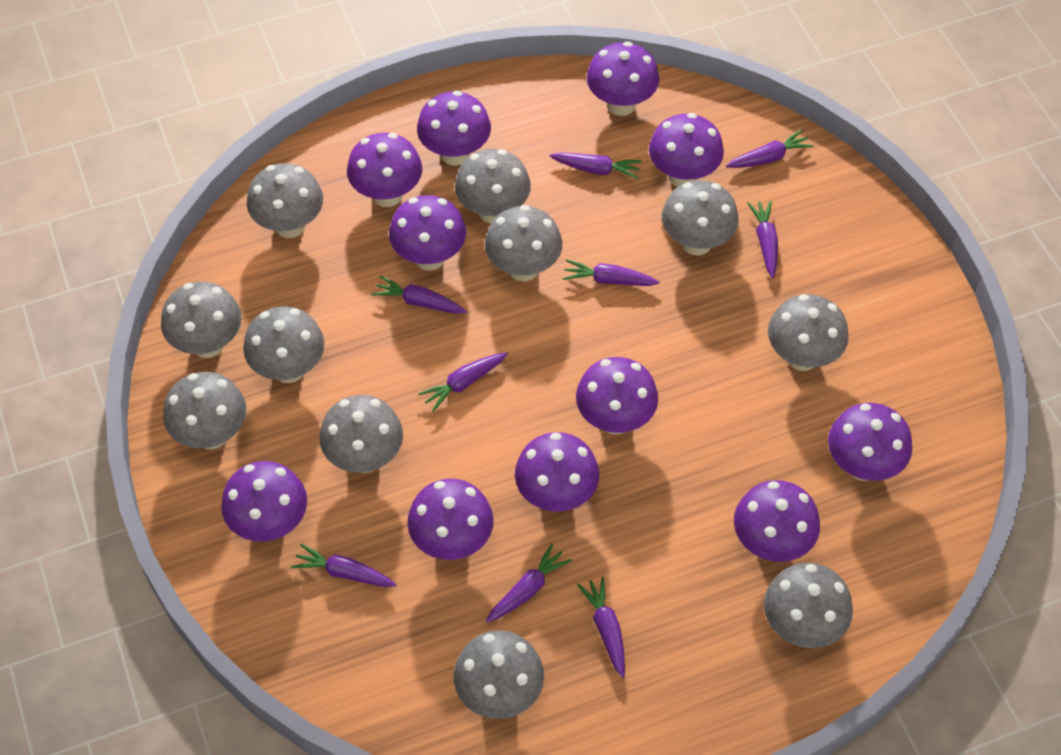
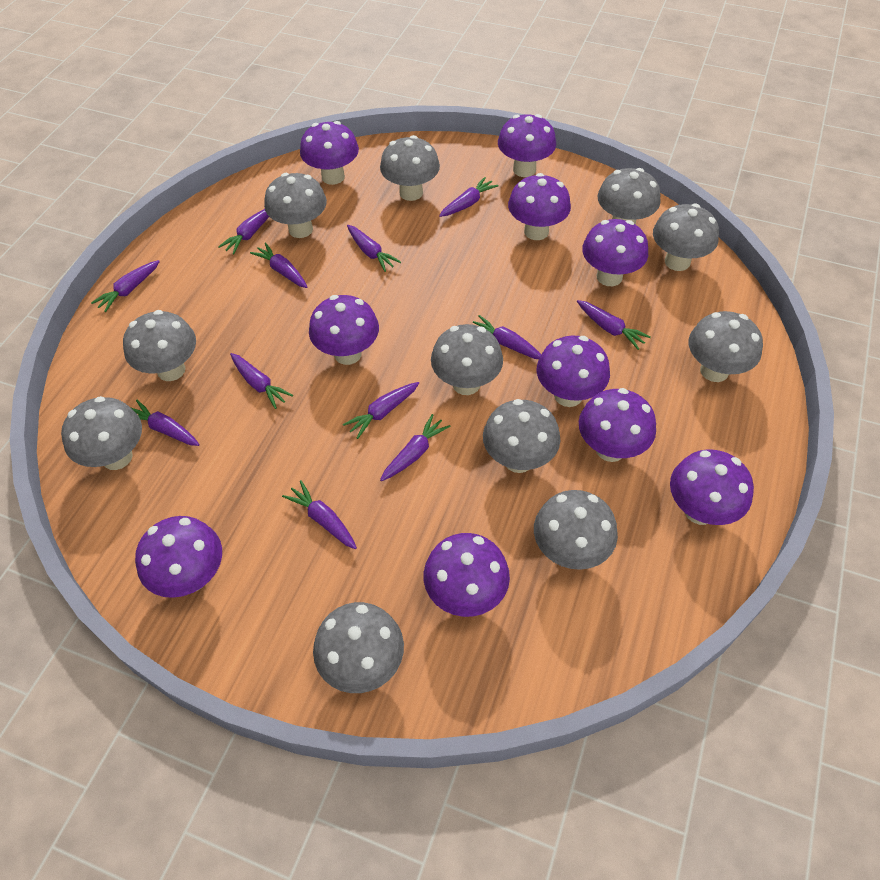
purple carrot: 9 -> 12
purple mushroom: 11 -> 10

